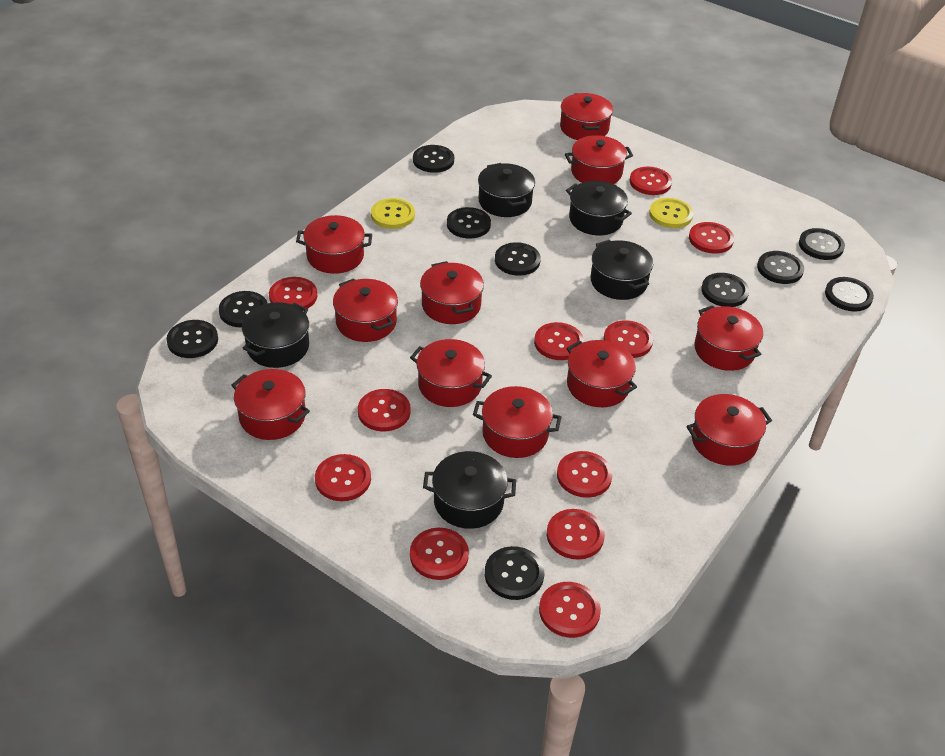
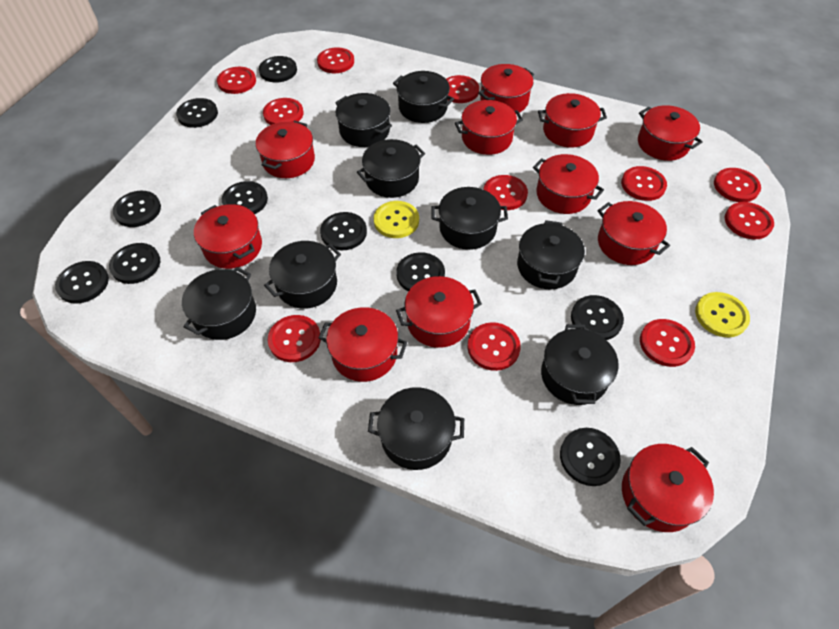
black pot: 5 -> 9

